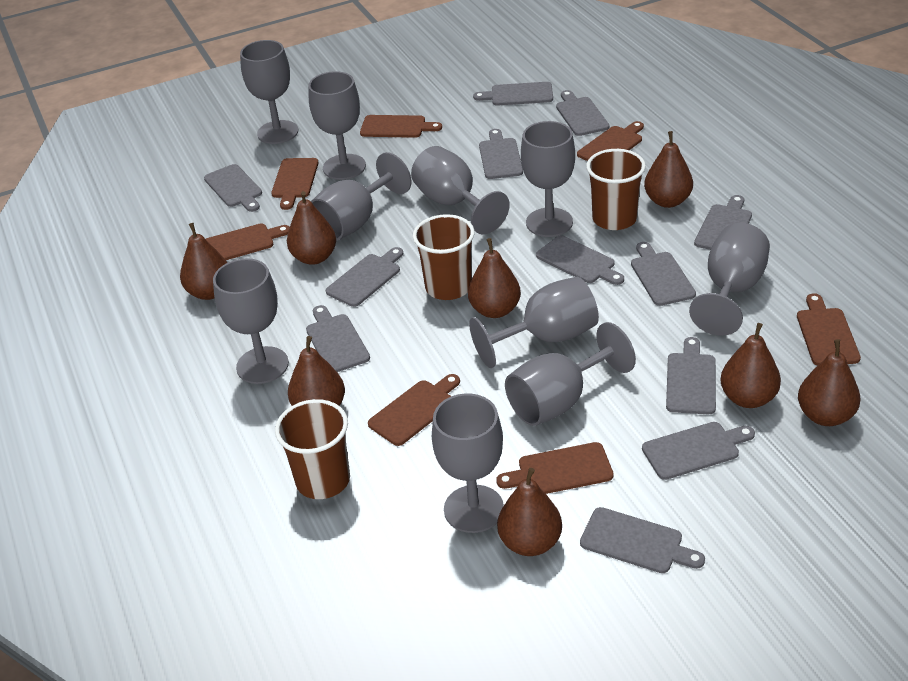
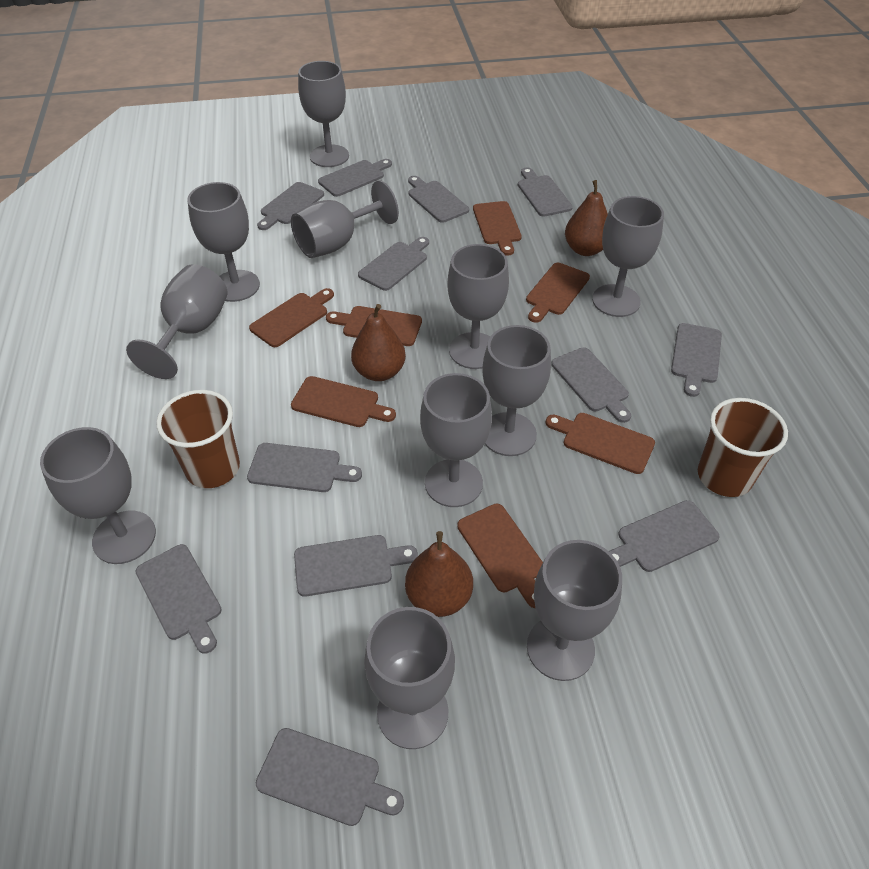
brown cup: 3 -> 2
brown pear: 8 -> 3
grey goblet: 10 -> 11

